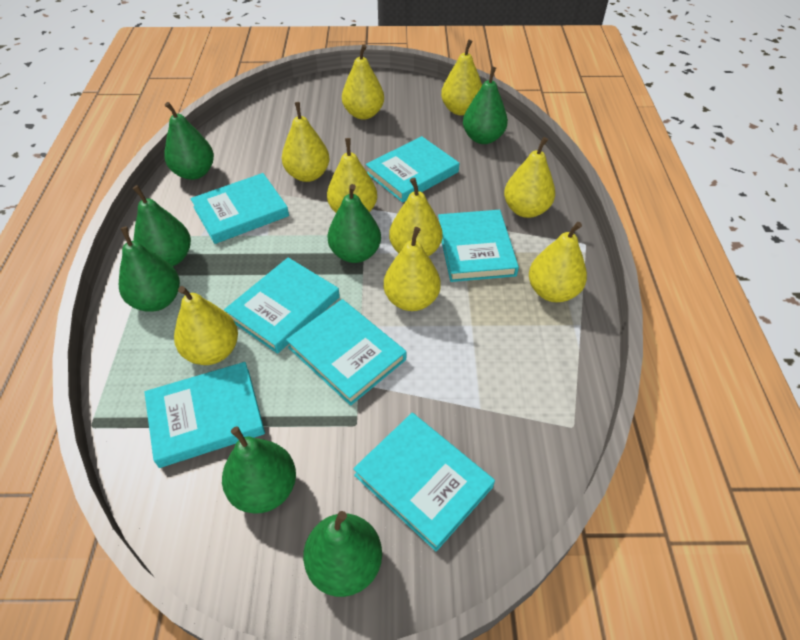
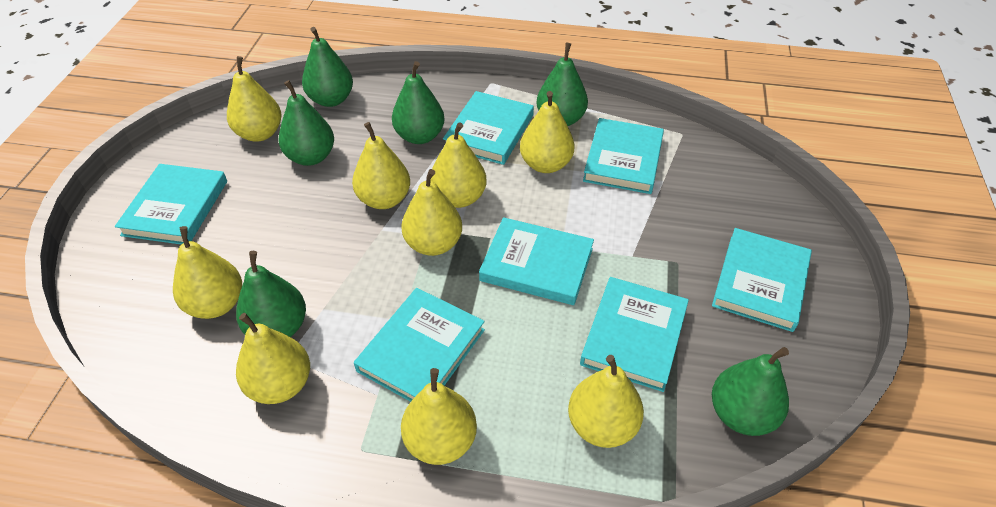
green pear: 7 -> 6

